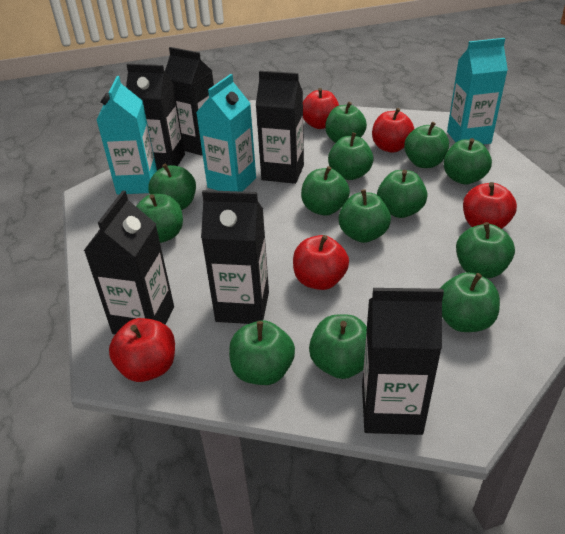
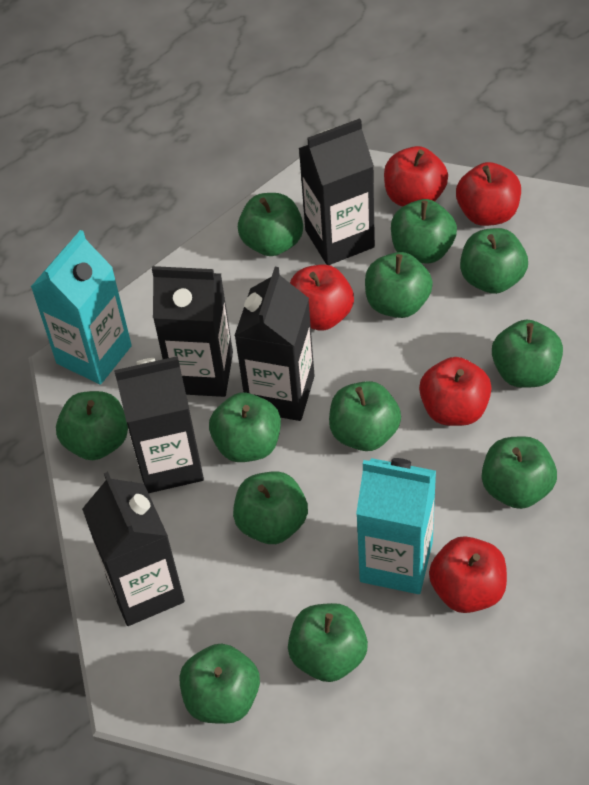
black carton: 6 -> 5
green apple: 13 -> 12
turquoise carton: 3 -> 2

